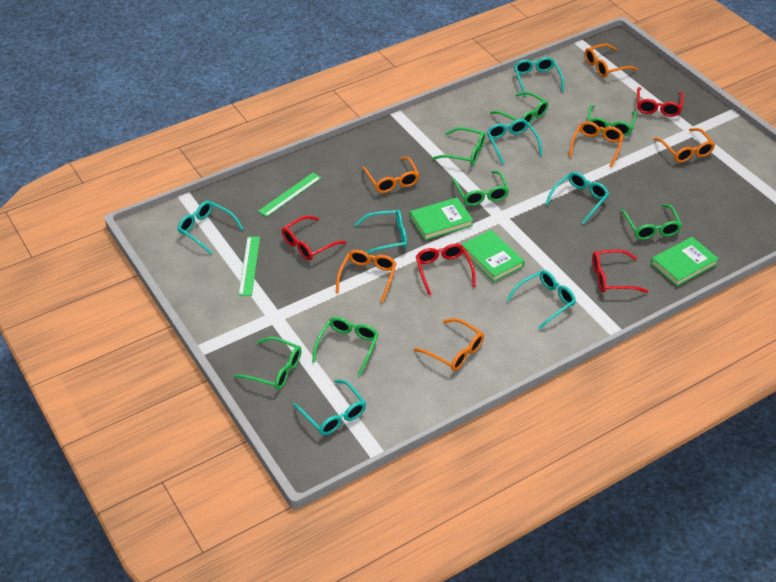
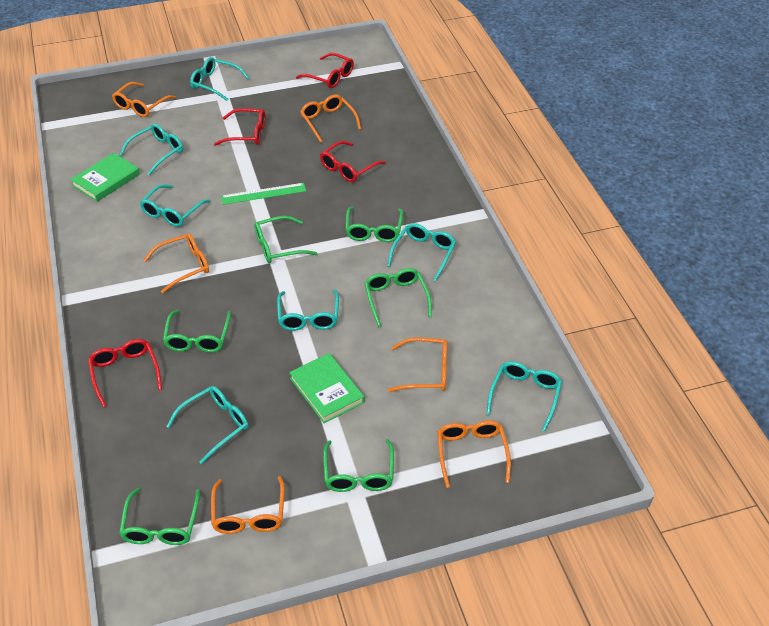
green book: 3 -> 2
green glasses: 7 -> 6
green ruler: 2 -> 1

